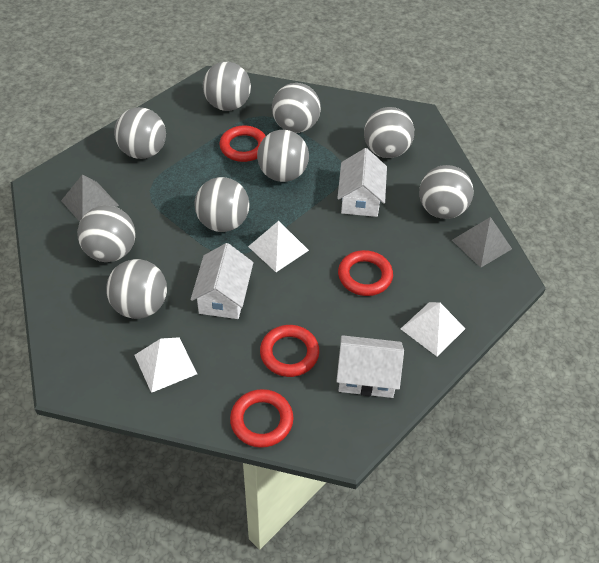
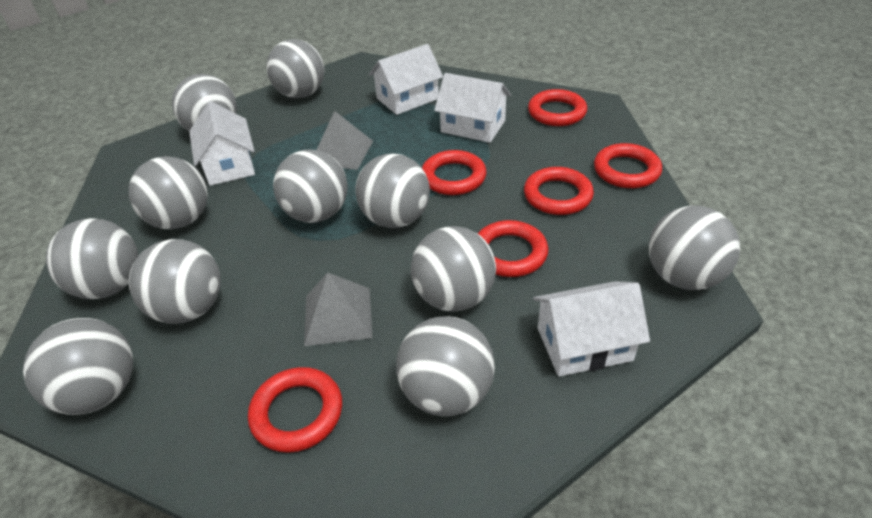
grey ball: 9 -> 11
red ring: 4 -> 6
white house: 3 -> 4
white pyramid: 3 -> 0

